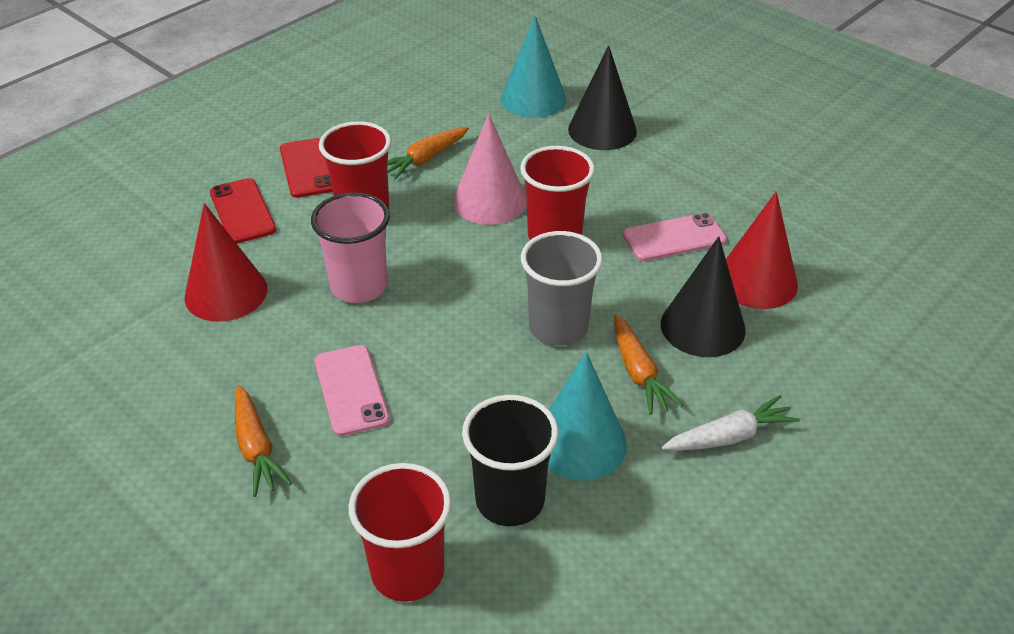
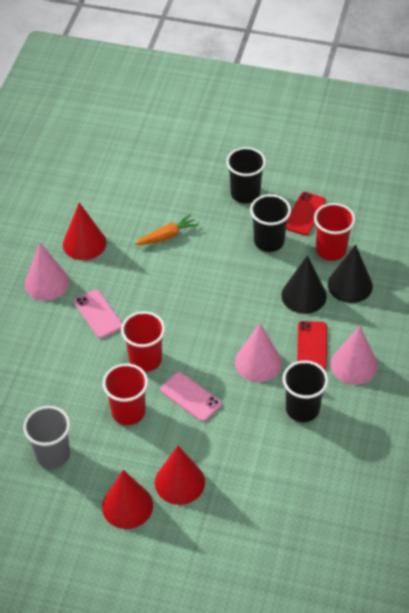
black cup: 1 -> 3
orange carrot: 3 -> 1
pink cone: 1 -> 3
pink cup: 1 -> 0
red cone: 2 -> 3
turquoise cone: 2 -> 0
white carrot: 1 -> 0

